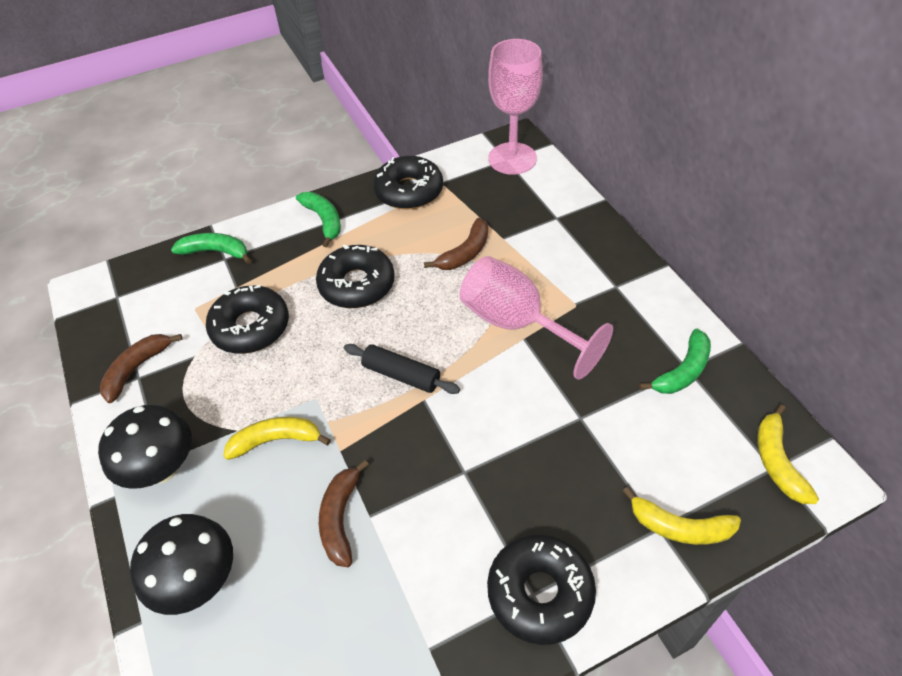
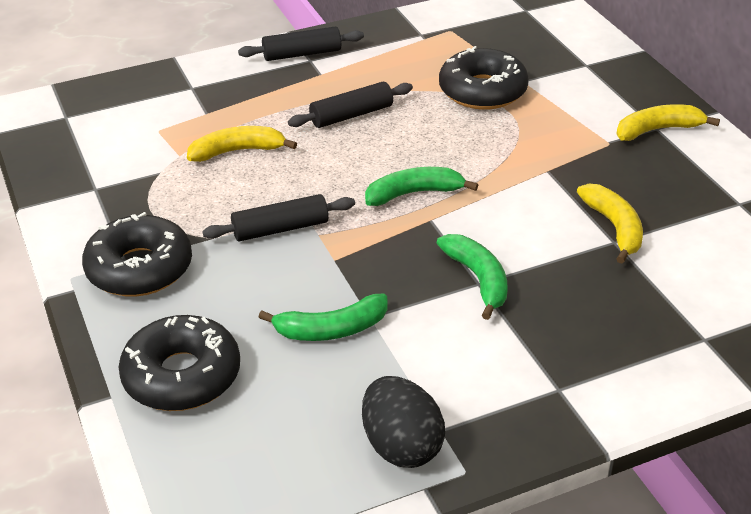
black donut: 4 -> 3
black egg: 0 -> 1
black mushroom: 2 -> 0
black rolling pin: 1 -> 3
brown banana: 3 -> 0
pink goblet: 2 -> 0

